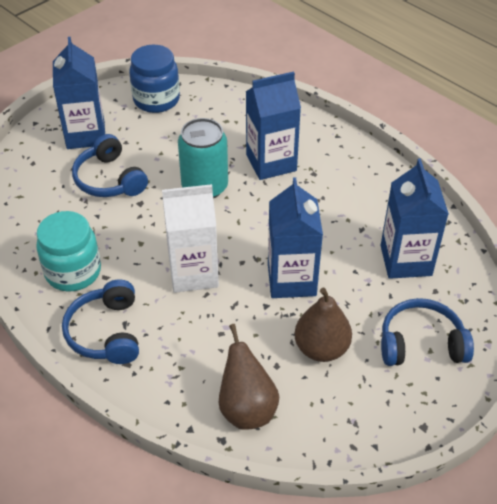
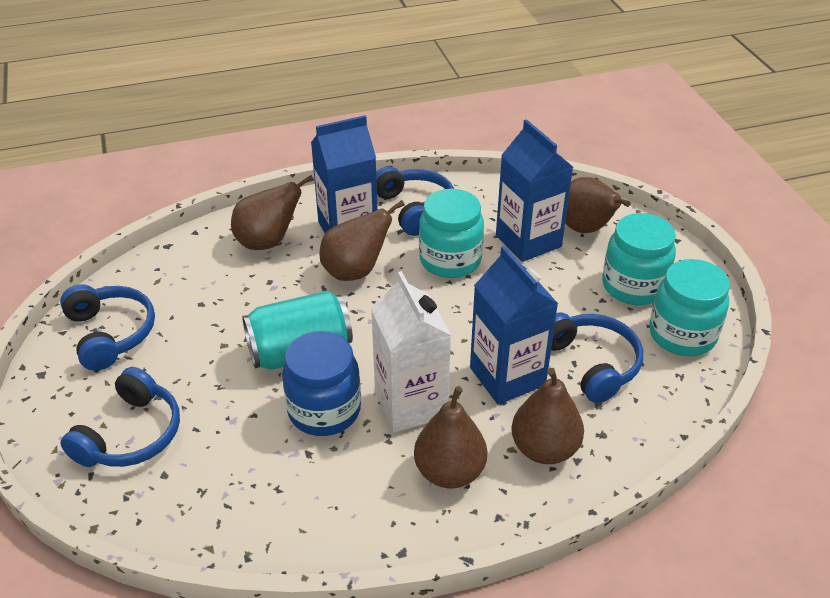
blue carton: 4 -> 3
blue headphones: 3 -> 4
brown pear: 2 -> 5
turquoise jar: 1 -> 3

